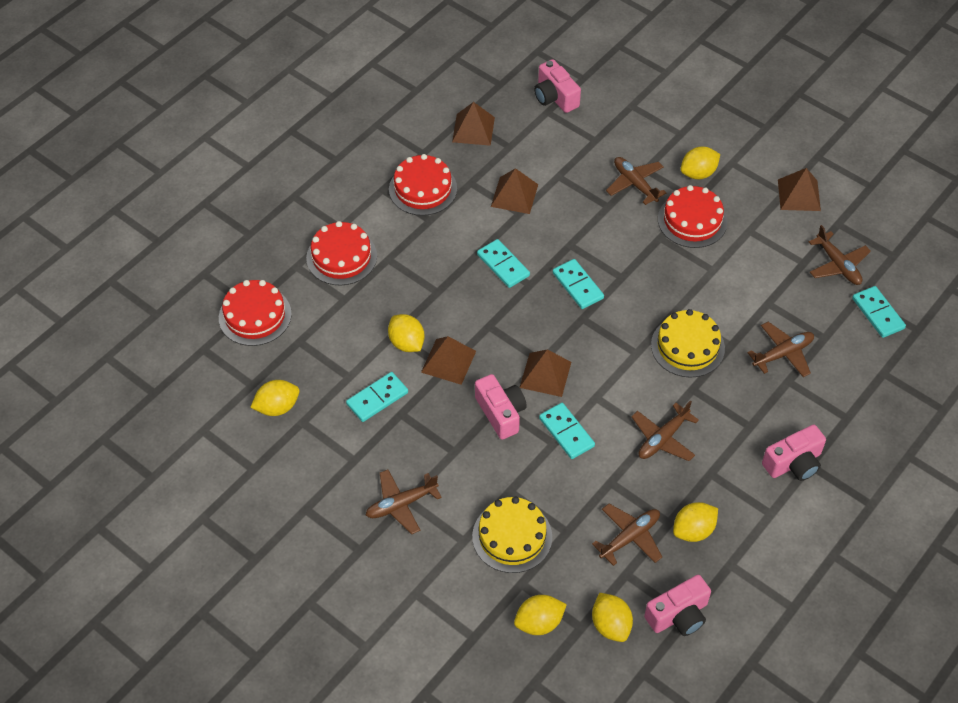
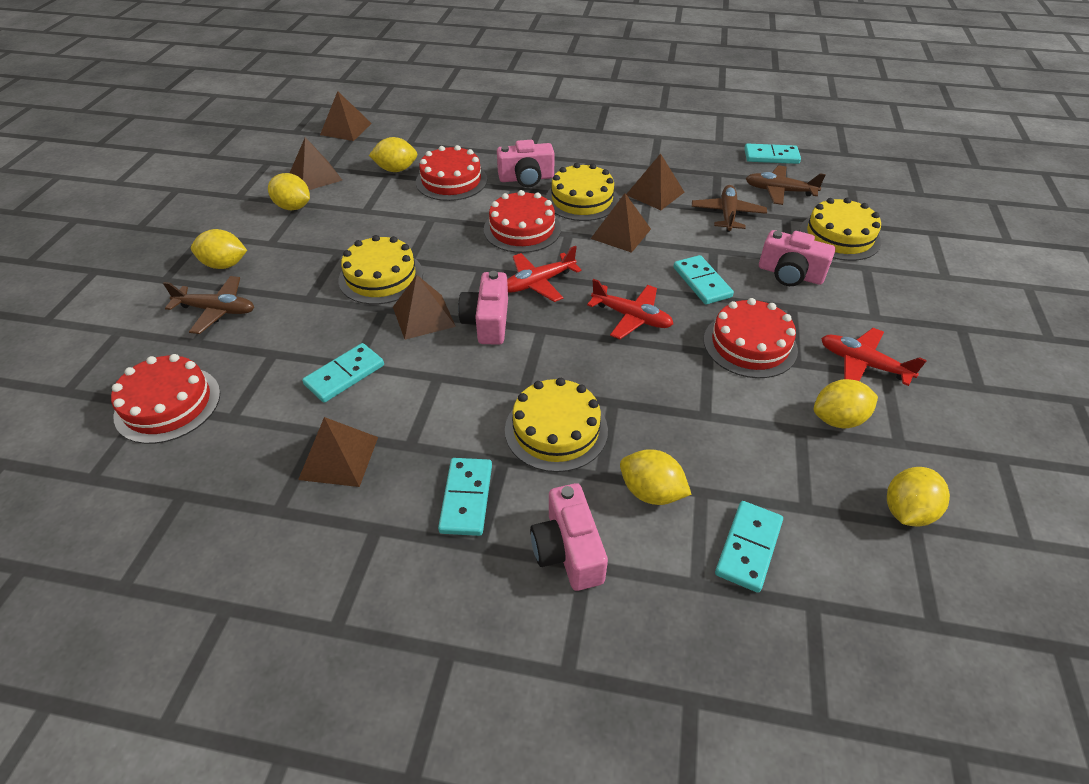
brown plane: 6 -> 3
brown pyramid: 5 -> 6
red plane: 0 -> 3
yellow cake: 2 -> 4

